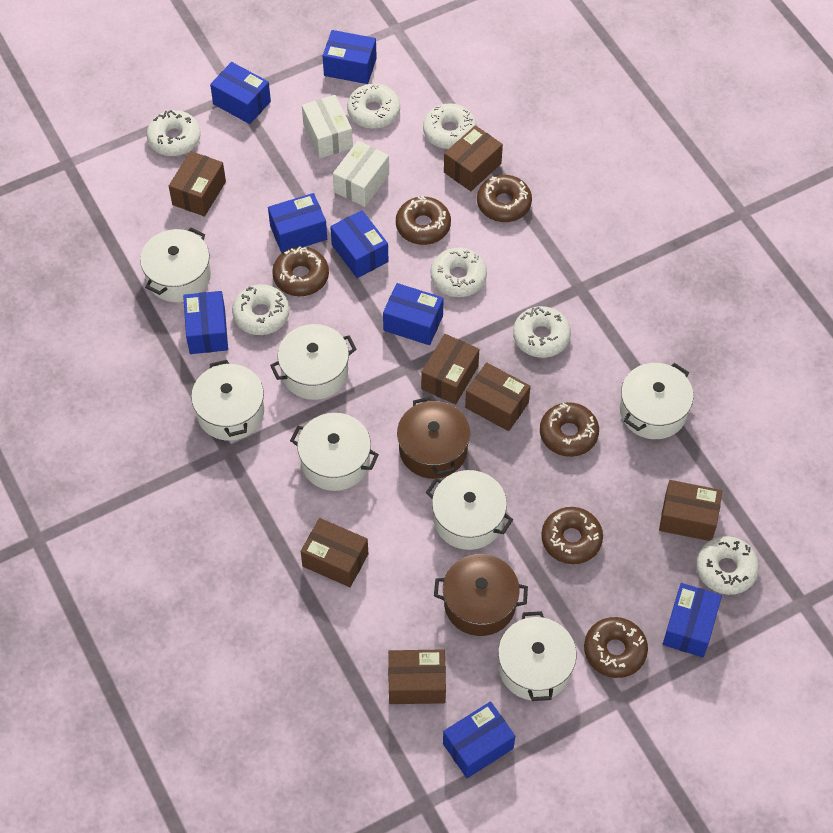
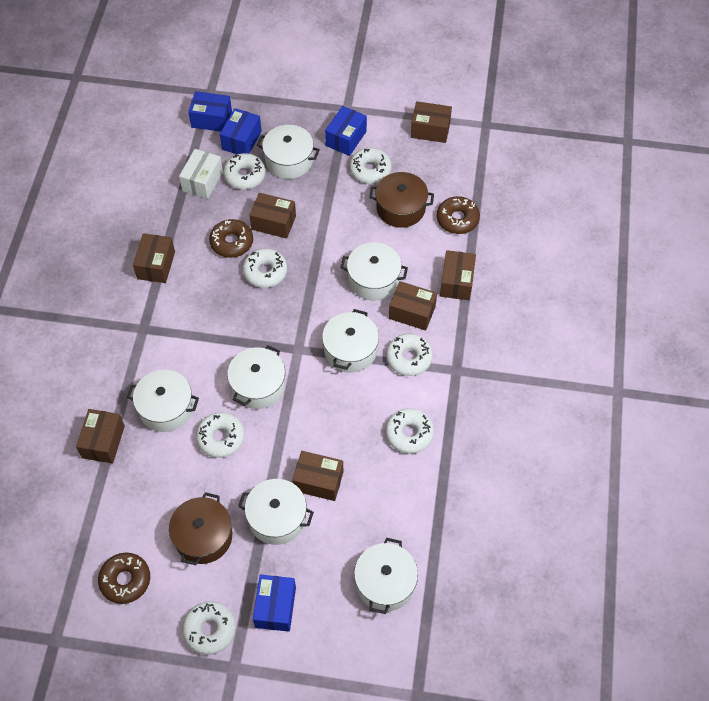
blue box: 8 -> 4
brown donut: 6 -> 3
white box: 2 -> 1

